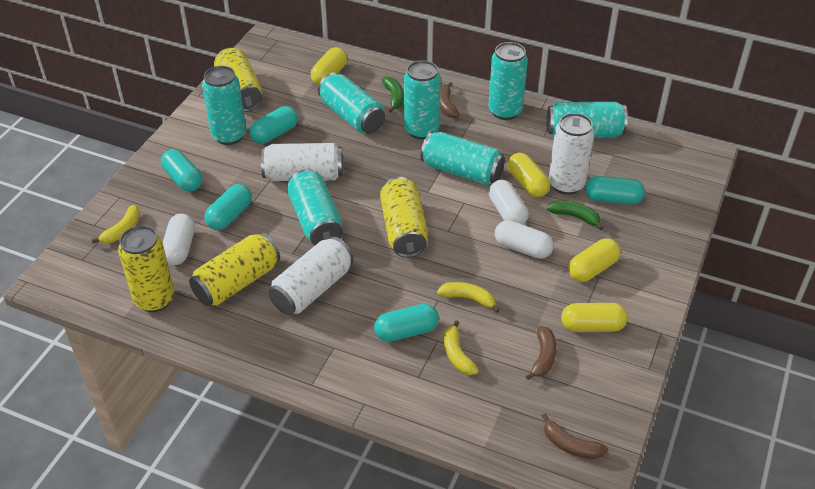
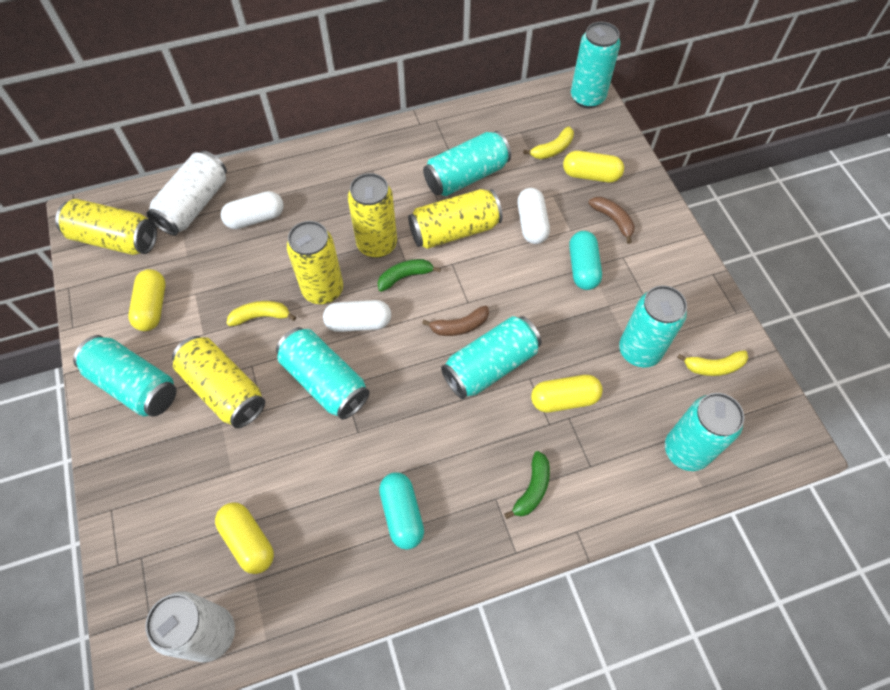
brown banana: 3 -> 2
turquoise capsule: 5 -> 2
white can: 3 -> 2
yellow can: 4 -> 5

